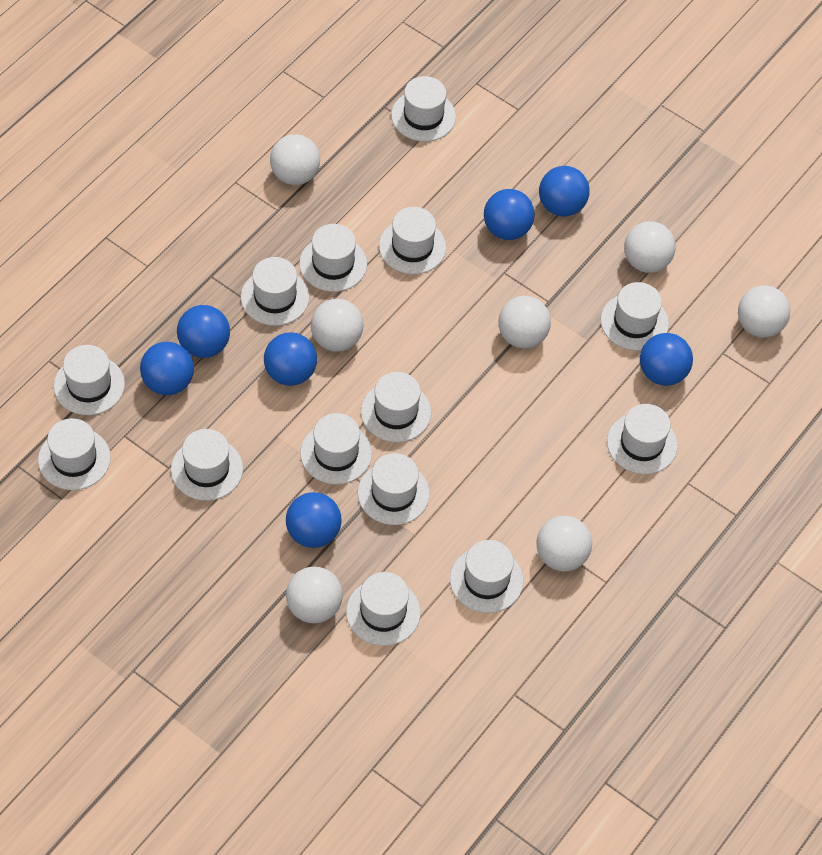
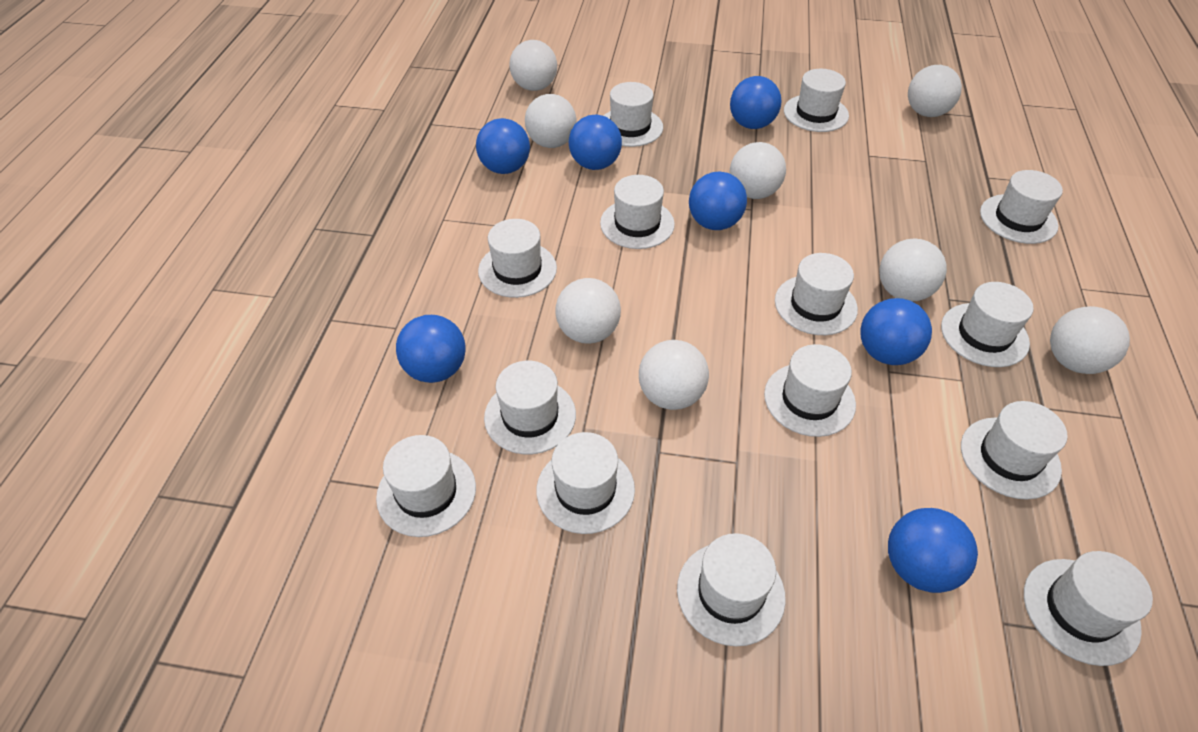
white ball: 7 -> 8

